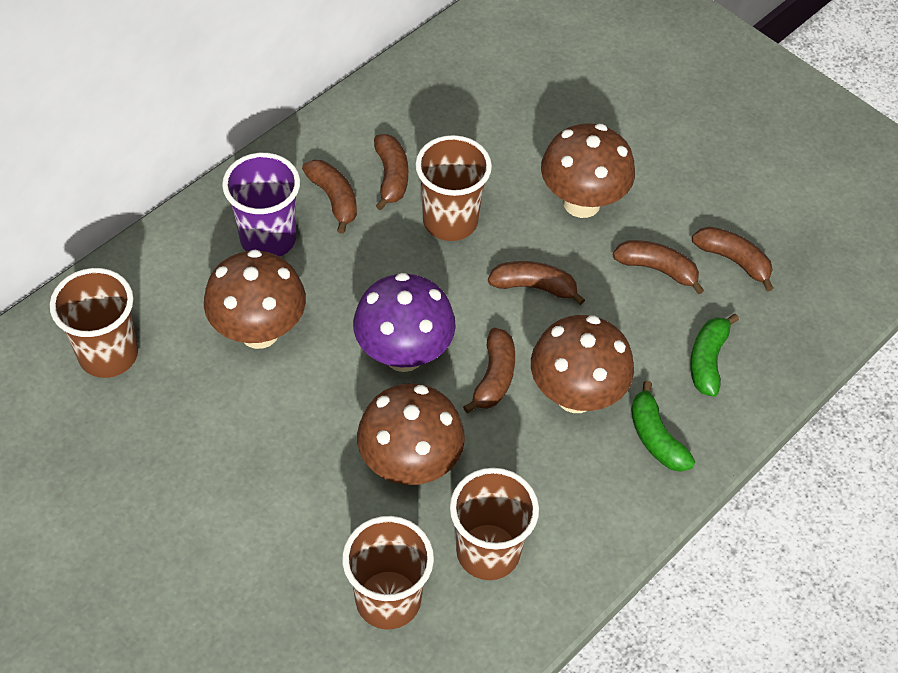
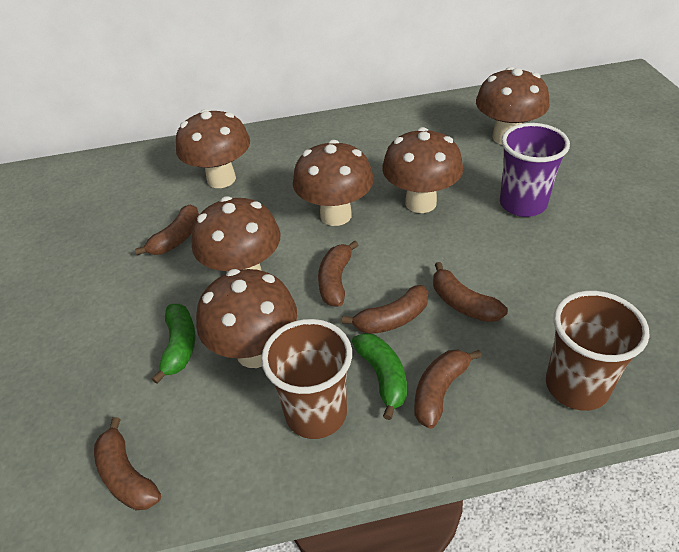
brown cup: 4 -> 2
brown mushroom: 4 -> 6
purple mushroom: 1 -> 0

